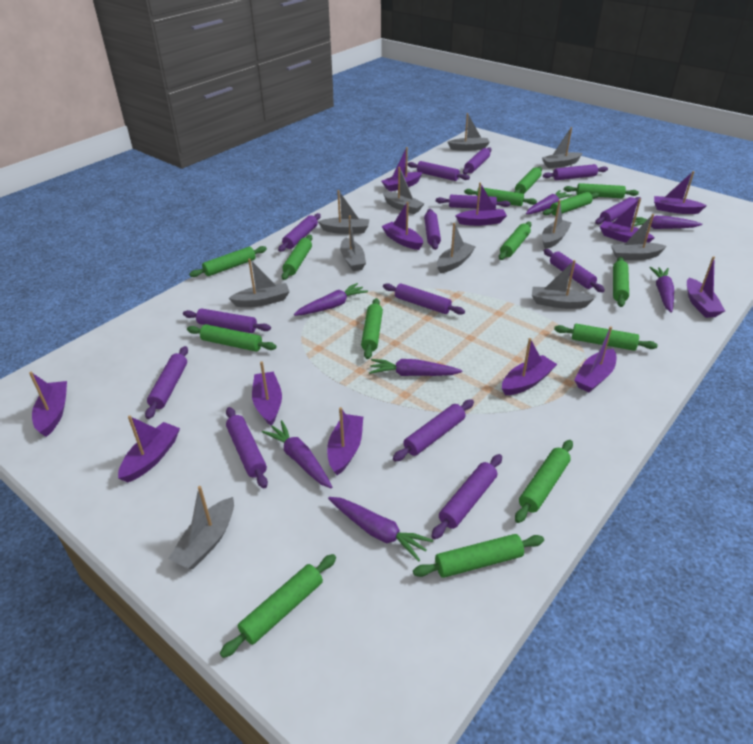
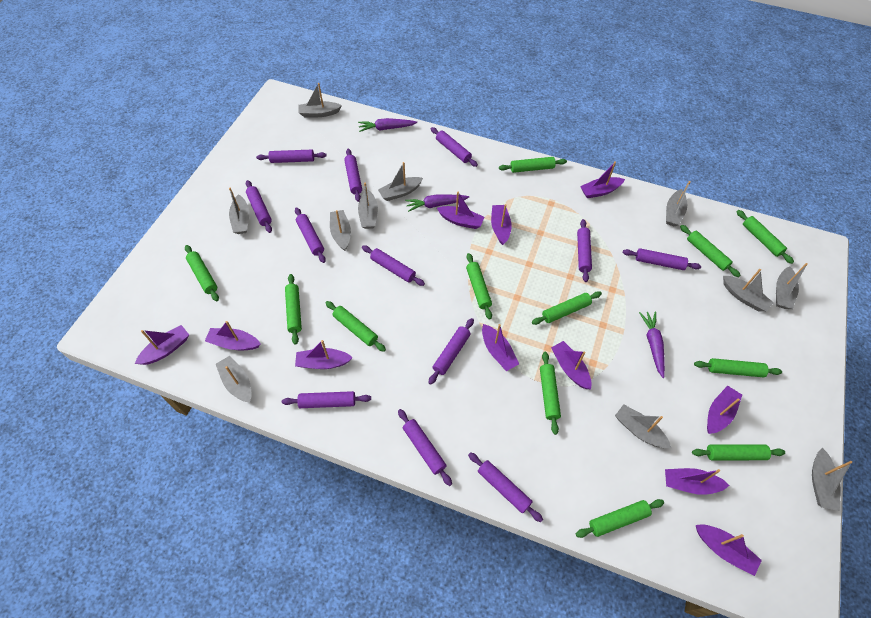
green rolling pin: 14 -> 12
purple boat: 12 -> 11
purple carrot: 7 -> 3
purple rolling pin: 14 -> 12

